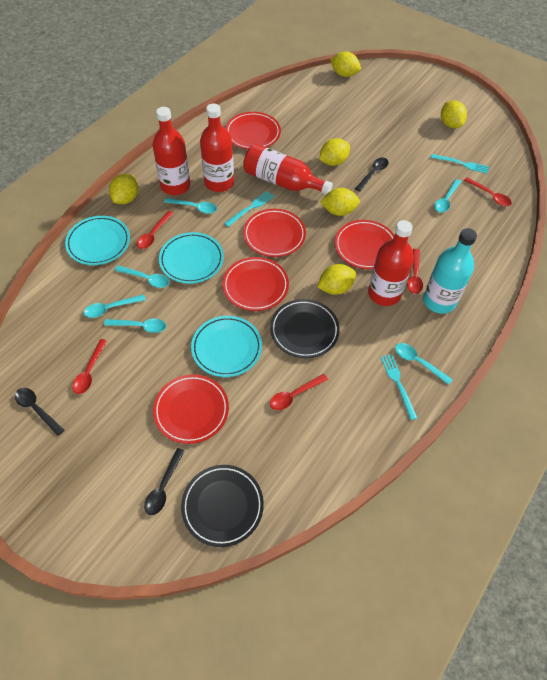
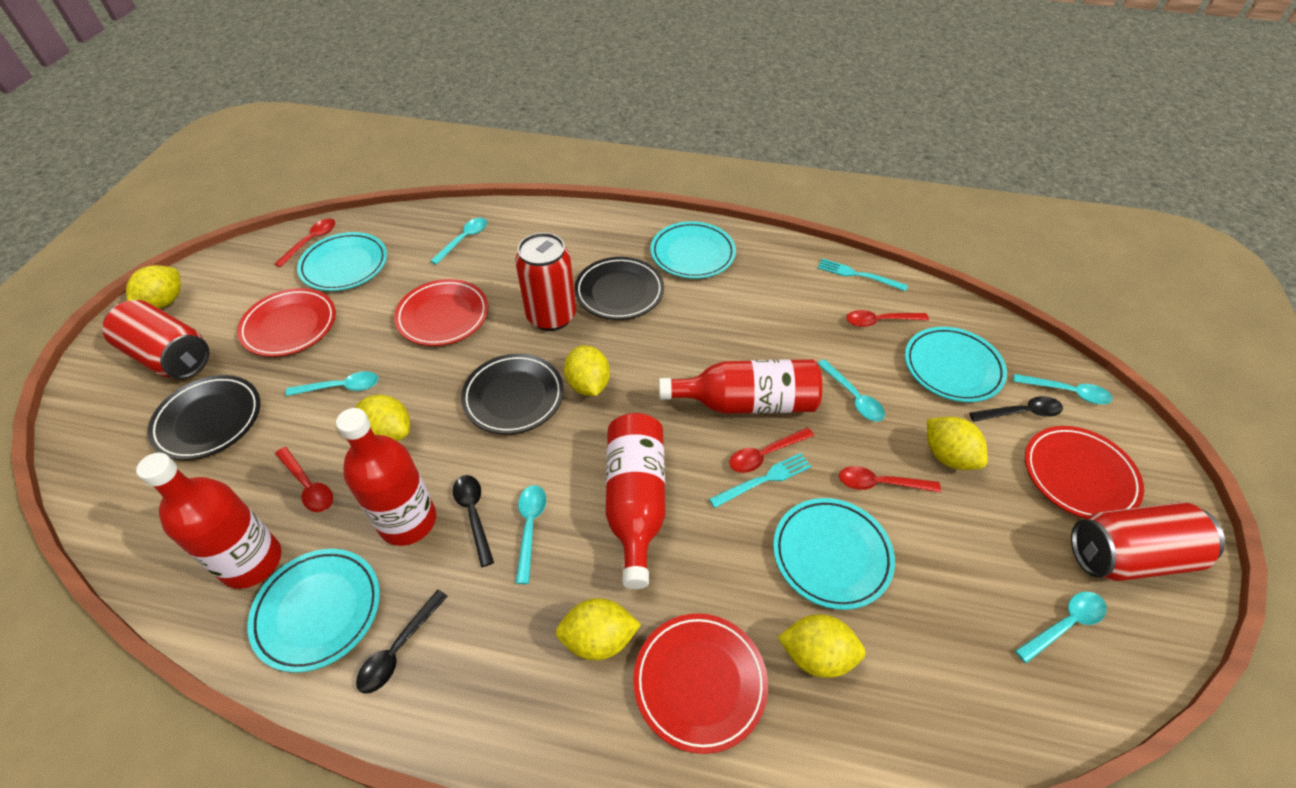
black plate: 2 -> 3
red can: 0 -> 3
red plate: 5 -> 4
turquoise bottle: 1 -> 0
turquoise fork: 3 -> 2
turquoise plate: 3 -> 5

